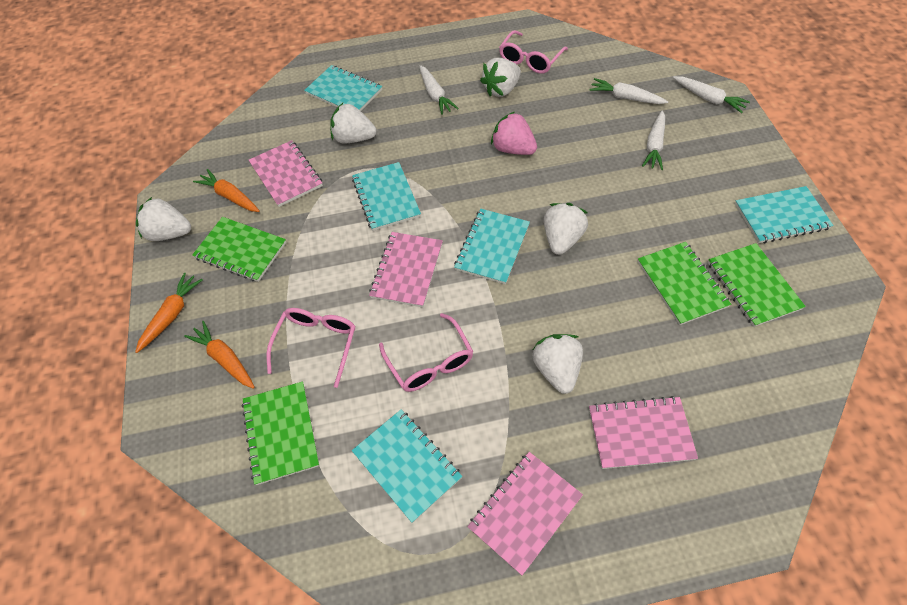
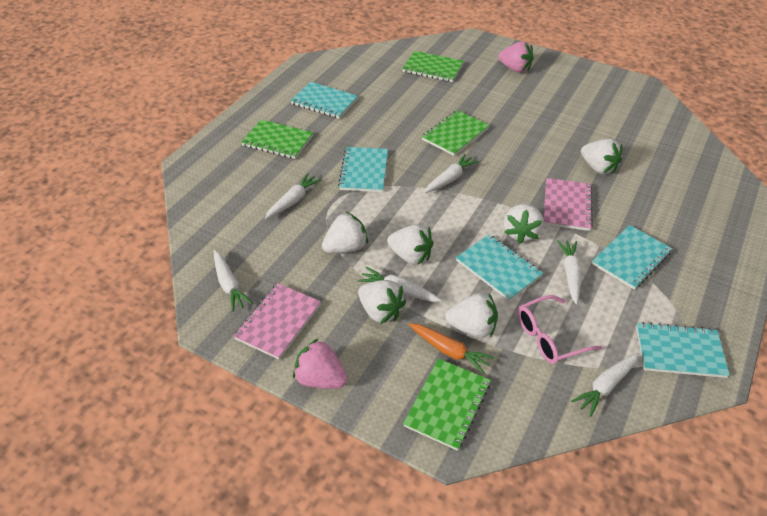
orange carrot: 3 -> 1
pink glasses: 3 -> 1
pink notebook: 4 -> 2
pink strawberry: 1 -> 2
white carrot: 4 -> 6
white strawberry: 5 -> 6

